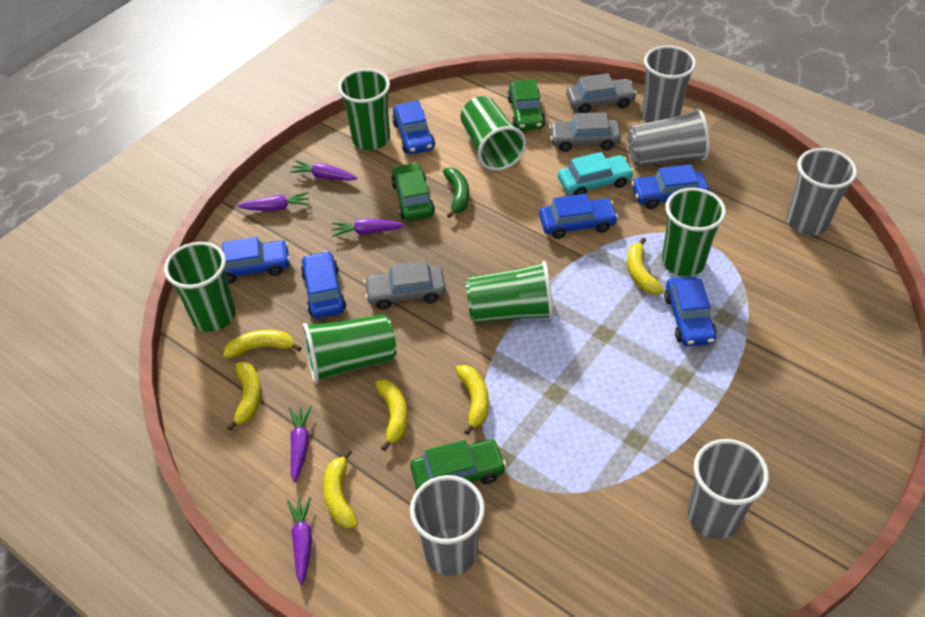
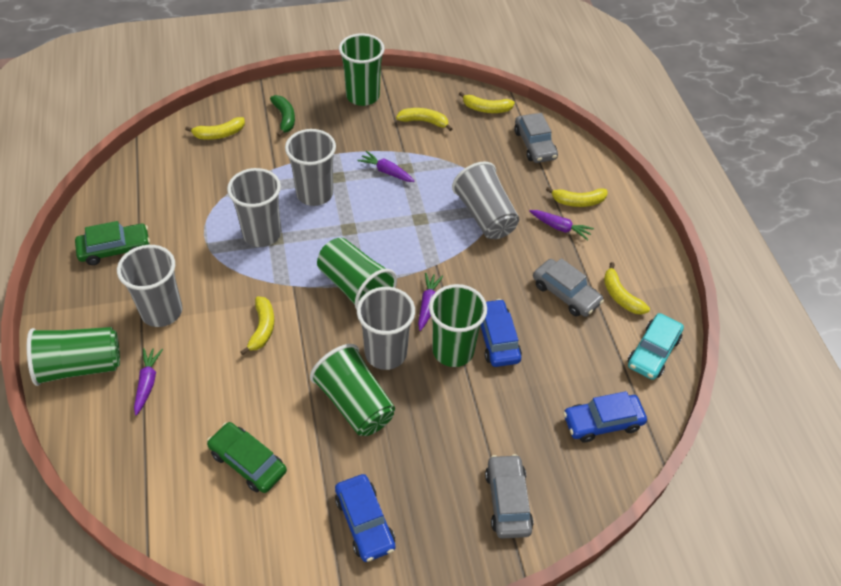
blue car: 6 -> 3
green car: 3 -> 2
green cup: 6 -> 5
purple carrot: 5 -> 4

